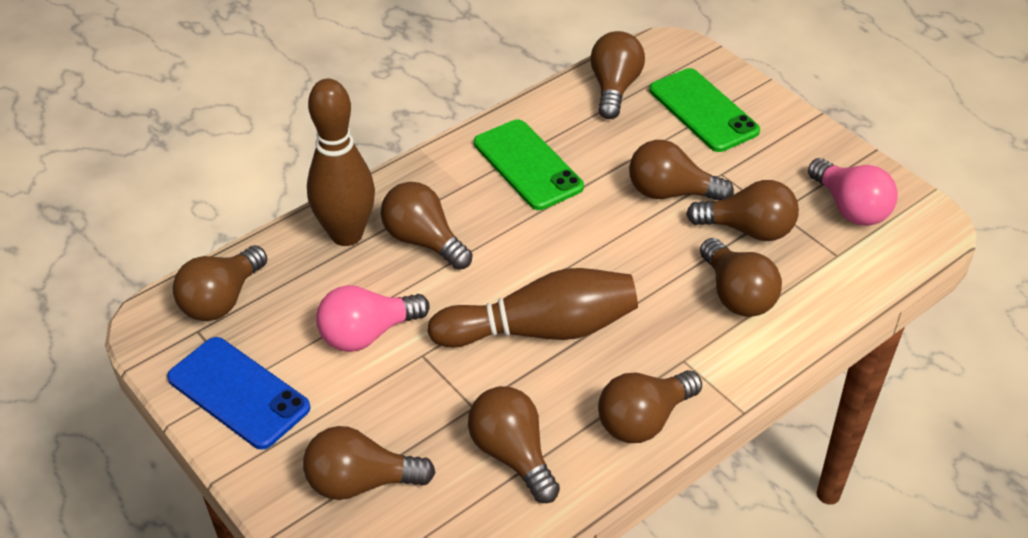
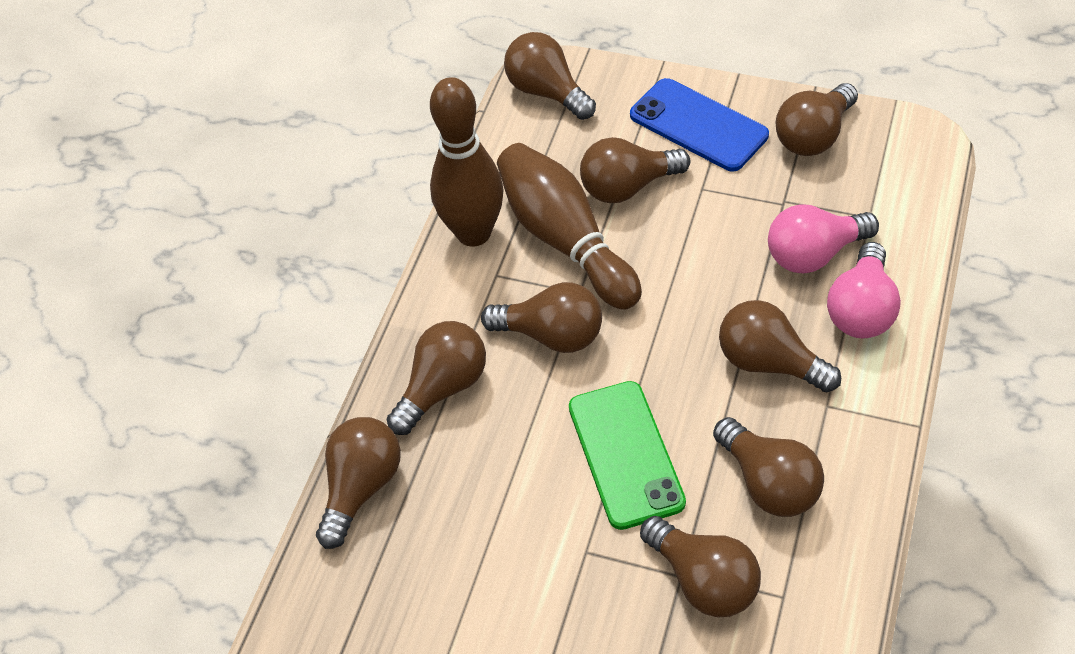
green phone: 2 -> 1

